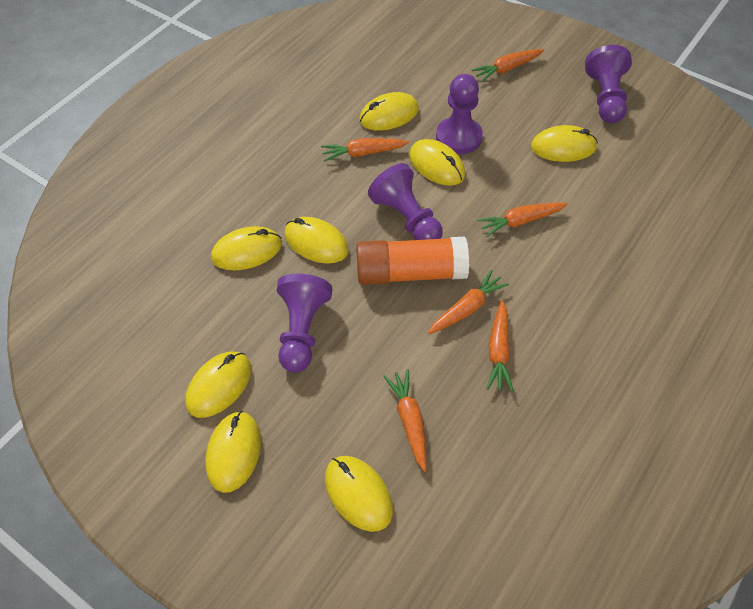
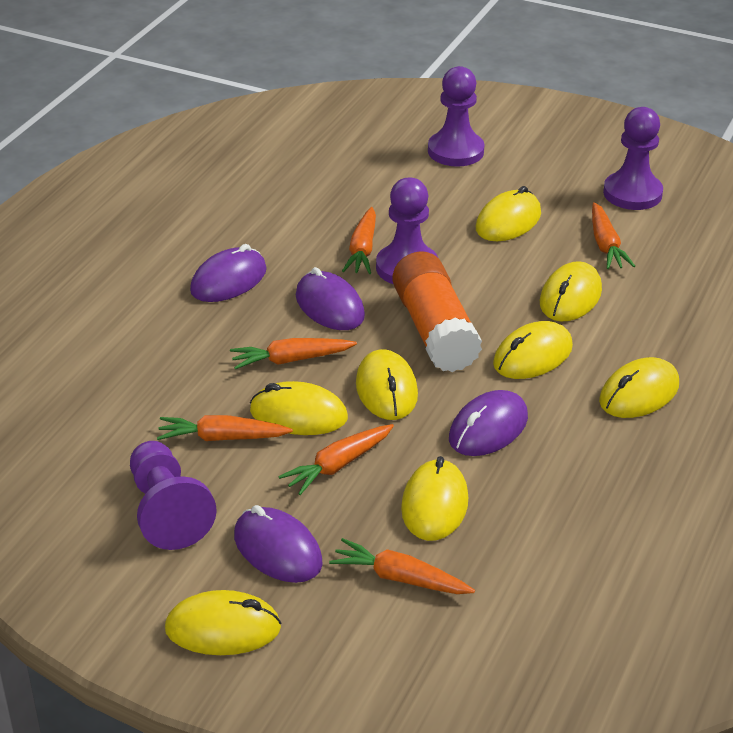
purple mouse: 0 -> 4

